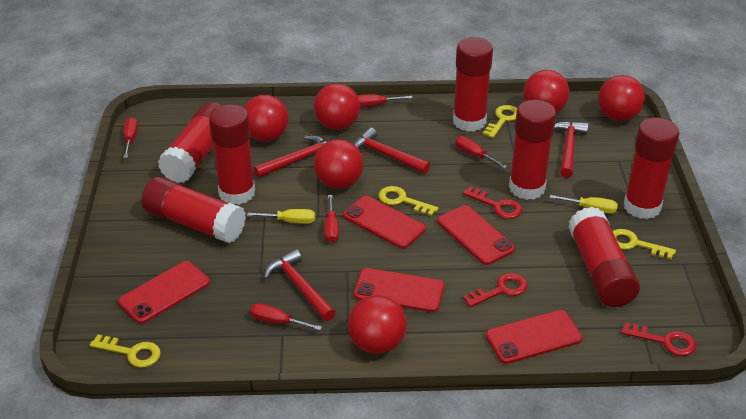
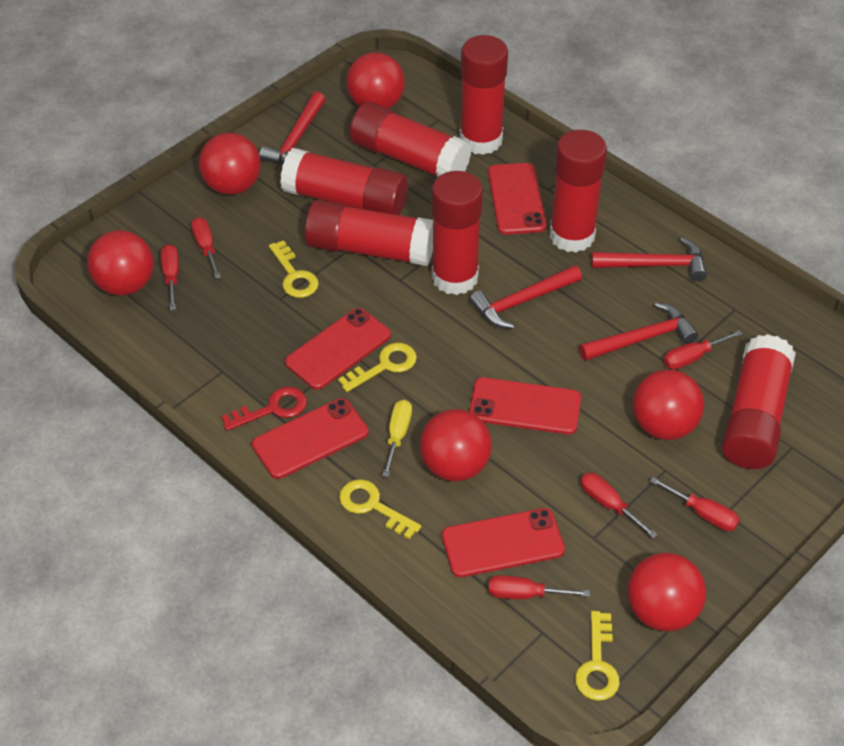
red key: 3 -> 1
red screwdriver: 5 -> 6
yellow screwdriver: 2 -> 1

